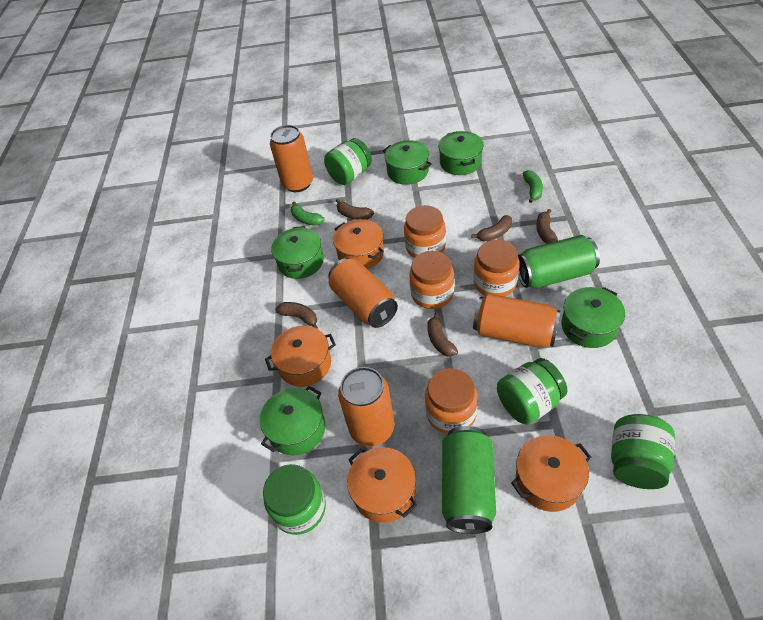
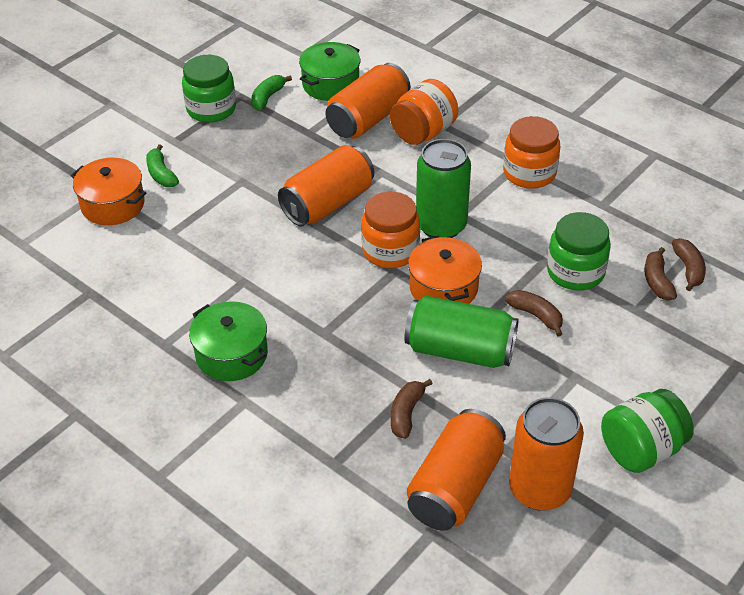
brown banana: 5 -> 4
green jar: 4 -> 3
green pot: 5 -> 2
orange jar: 4 -> 3
orange pot: 4 -> 2

